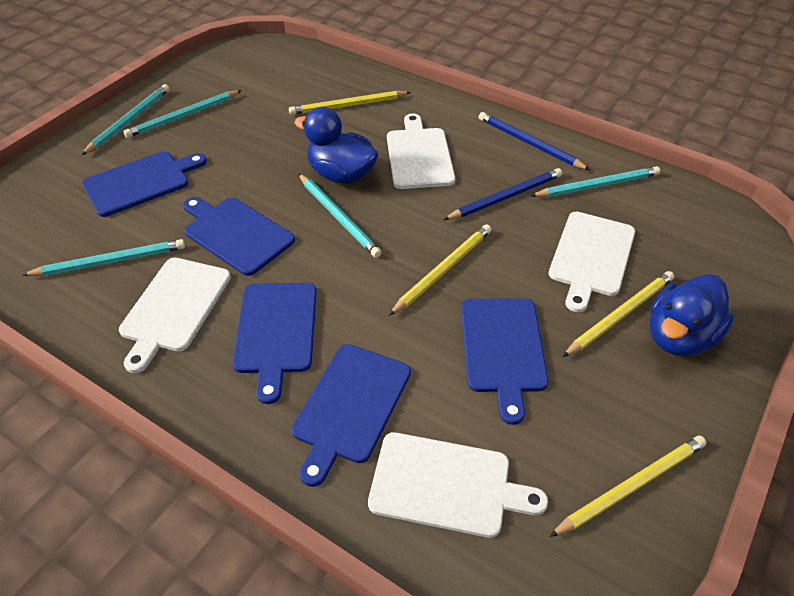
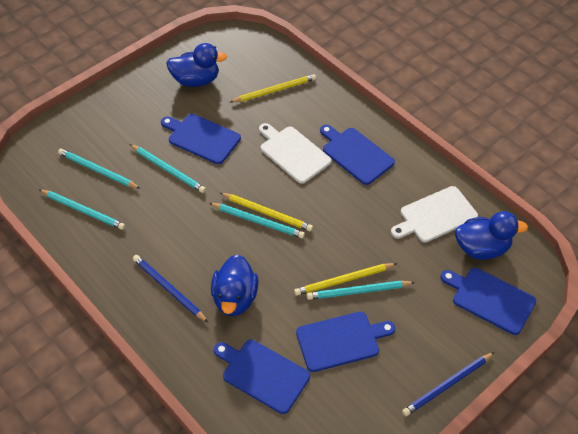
blue duck: 2 -> 3
white cutting board: 4 -> 2
yellow pencil: 4 -> 3

